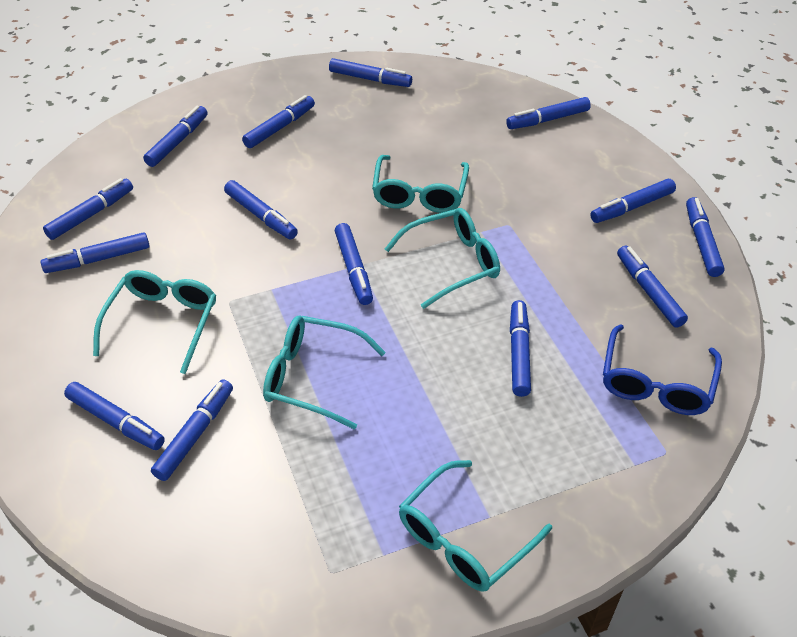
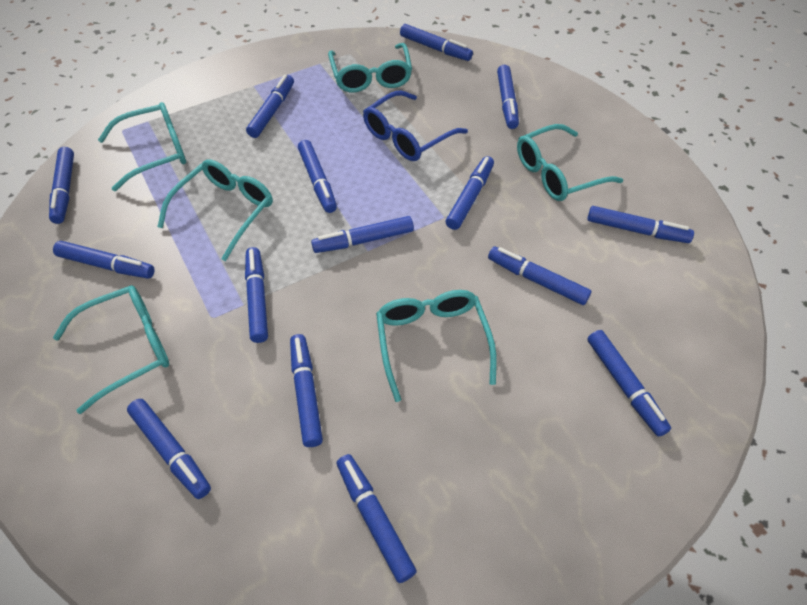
blue marker: 14 -> 15
turquoise glasses: 5 -> 6

